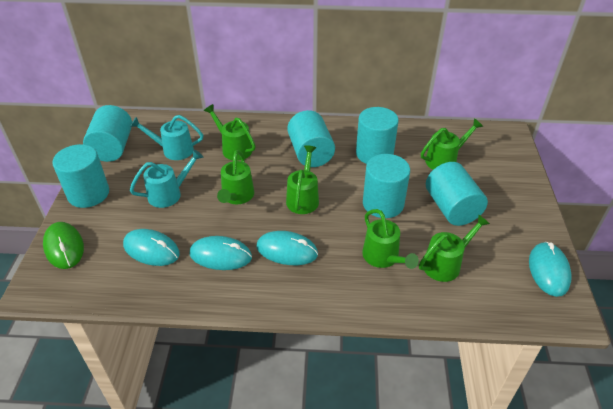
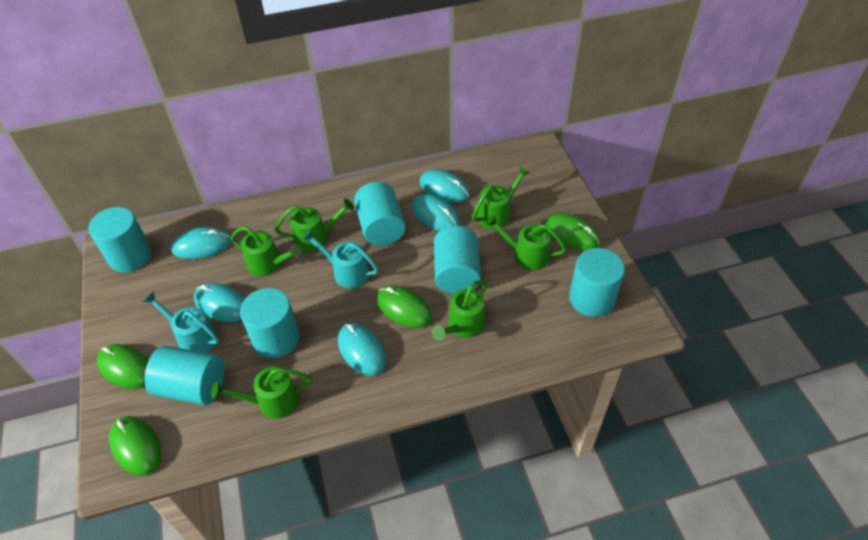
green mouse: 1 -> 4
turquoise mouse: 4 -> 5

